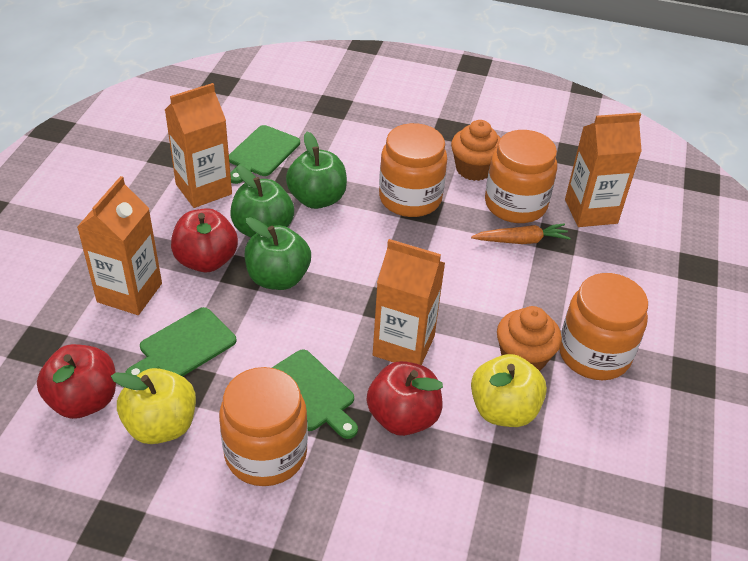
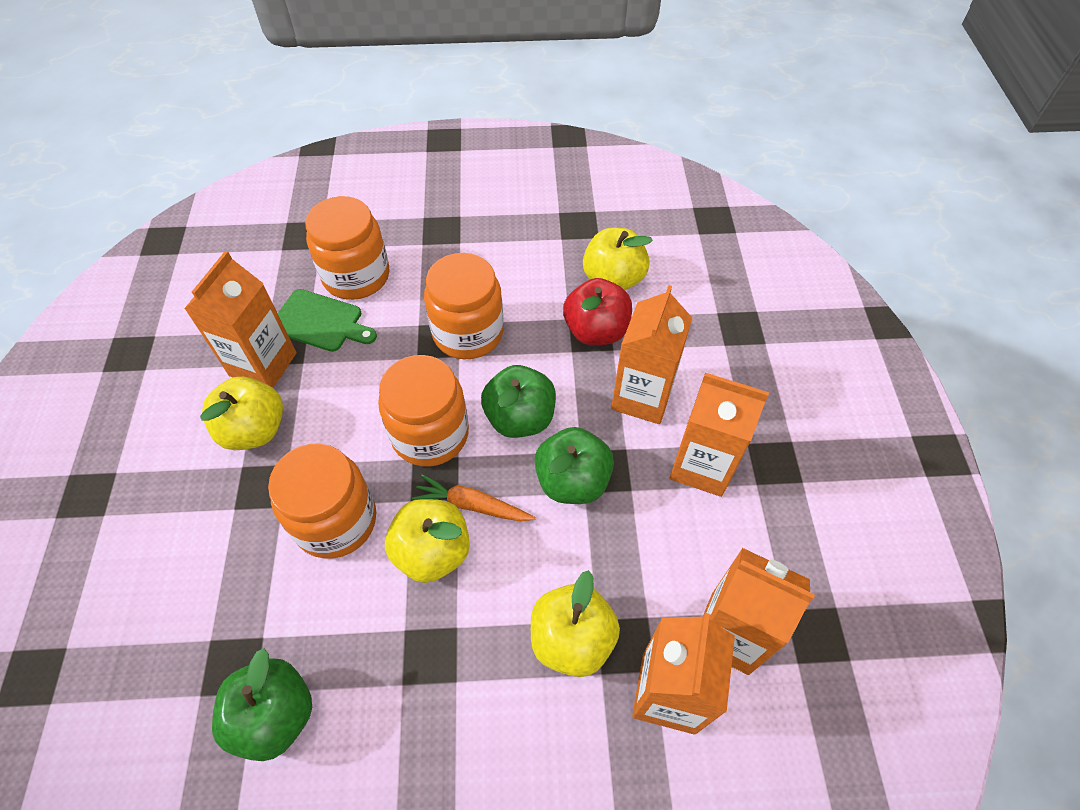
green cutting board: 3 -> 1
orange carton: 4 -> 5
orange cupcake: 2 -> 0
red apple: 3 -> 1
yellow apple: 2 -> 4

